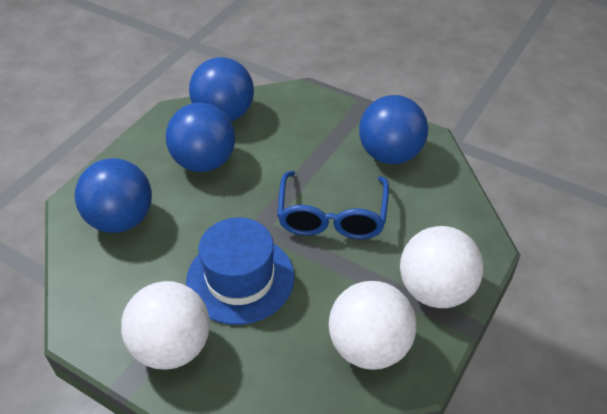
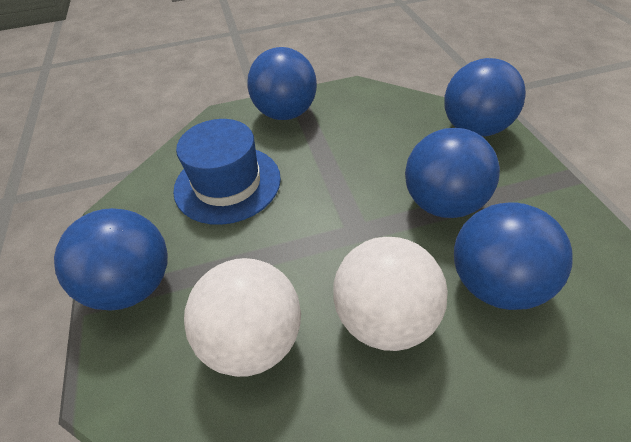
blue ball: 4 -> 5
blue glasses: 1 -> 0
white ball: 3 -> 2

